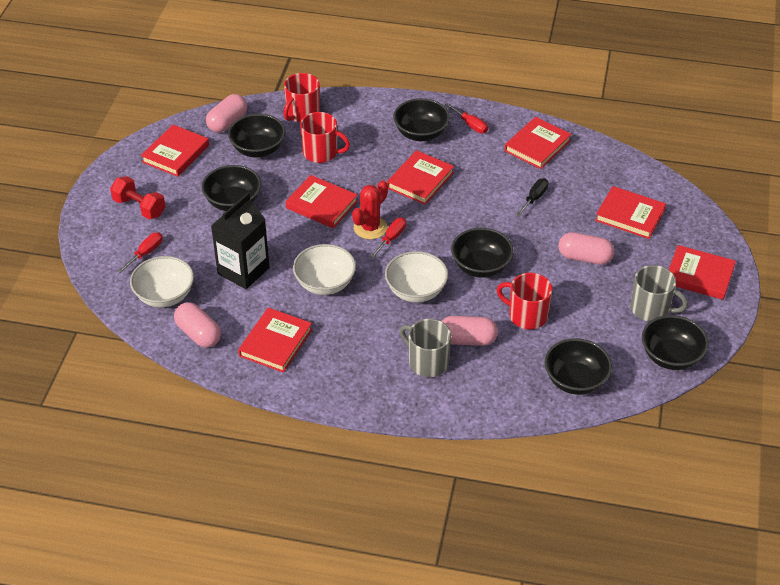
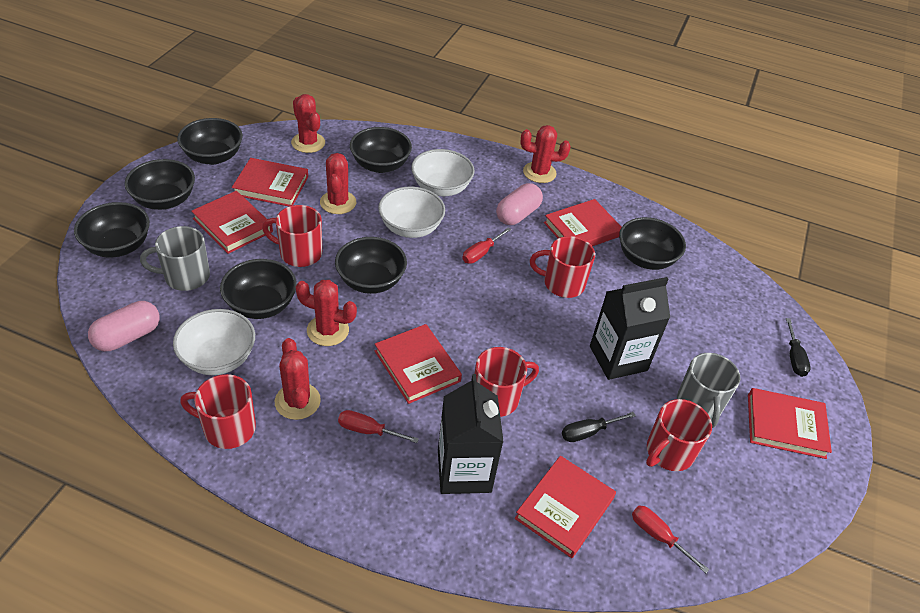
black bowl: 6 -> 7
black carton: 1 -> 2
black screwdriver: 1 -> 2
pink capsule: 4 -> 2
red book: 7 -> 6
red cactus: 1 -> 5
red dumbbell: 1 -> 0
red mug: 3 -> 5

